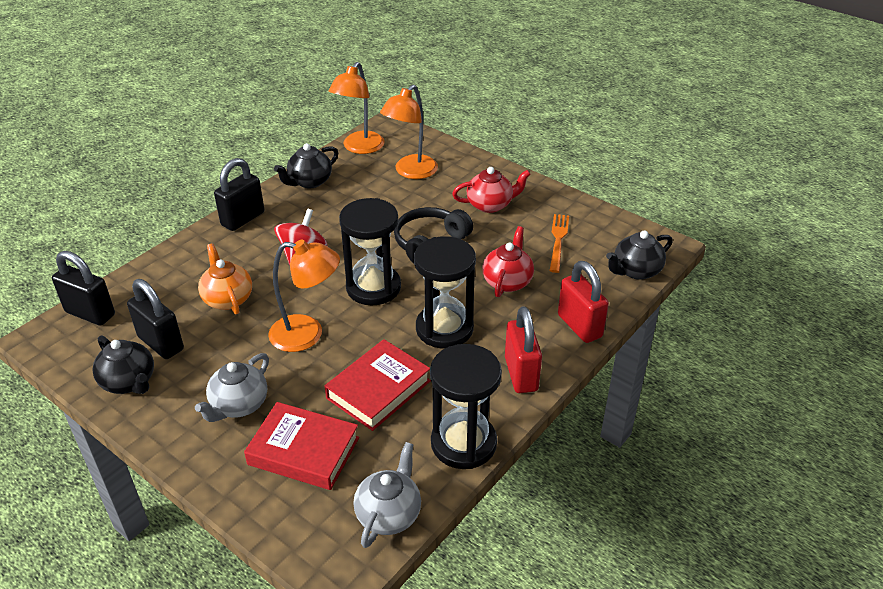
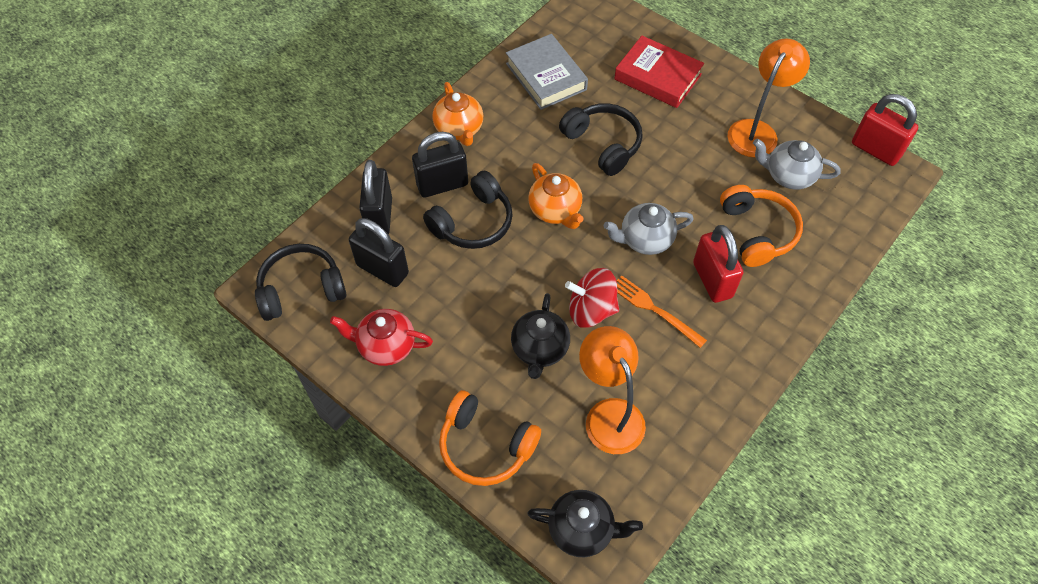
black headphones: 1 -> 3
black hourglass: 3 -> 0
black teapot: 3 -> 2
grey book: 0 -> 1
orange headphones: 0 -> 2
orange lamp: 3 -> 2
orange teapot: 1 -> 2
red book: 2 -> 1
red teapot: 2 -> 1

